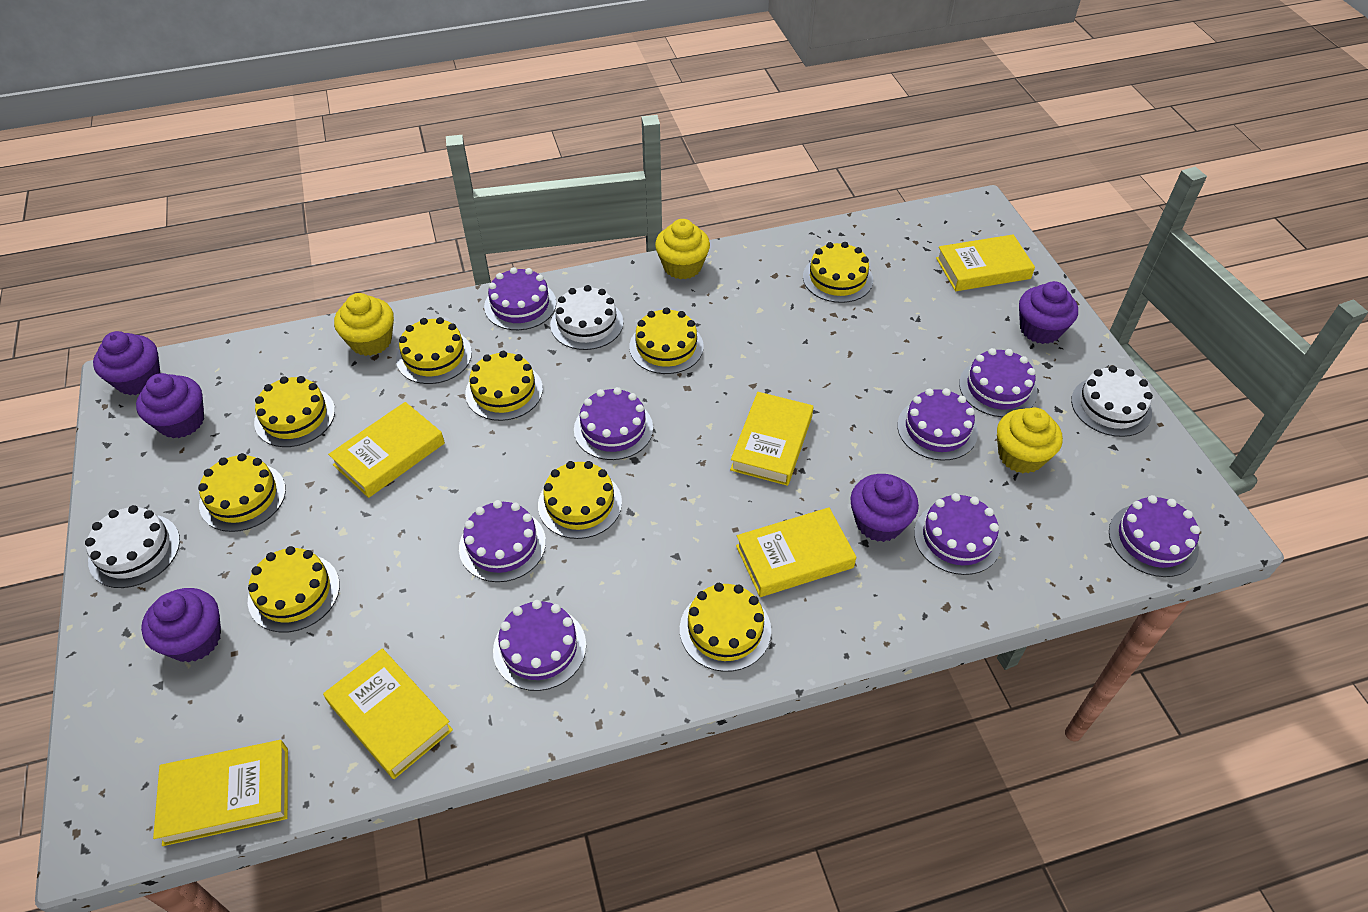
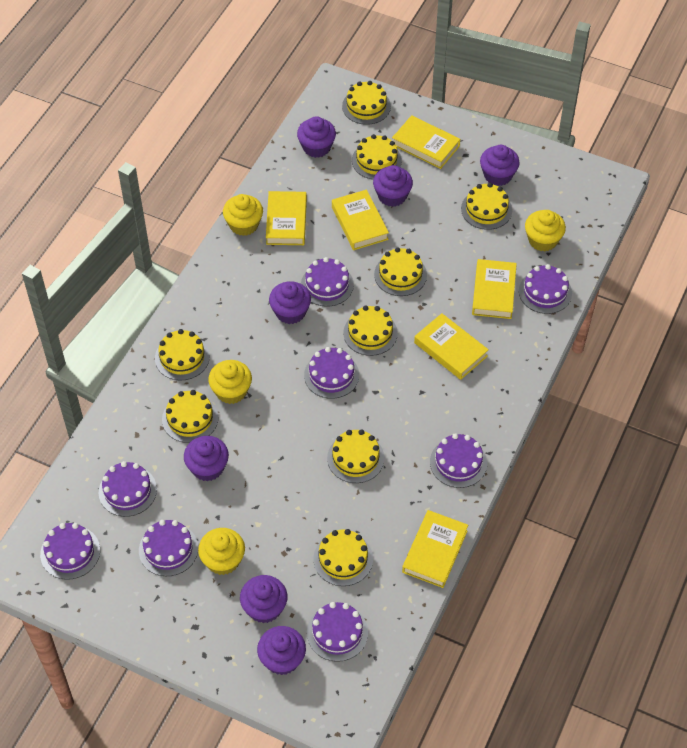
purple cupcake: 5 -> 7
white cake: 3 -> 0
yellow cupcake: 3 -> 4

